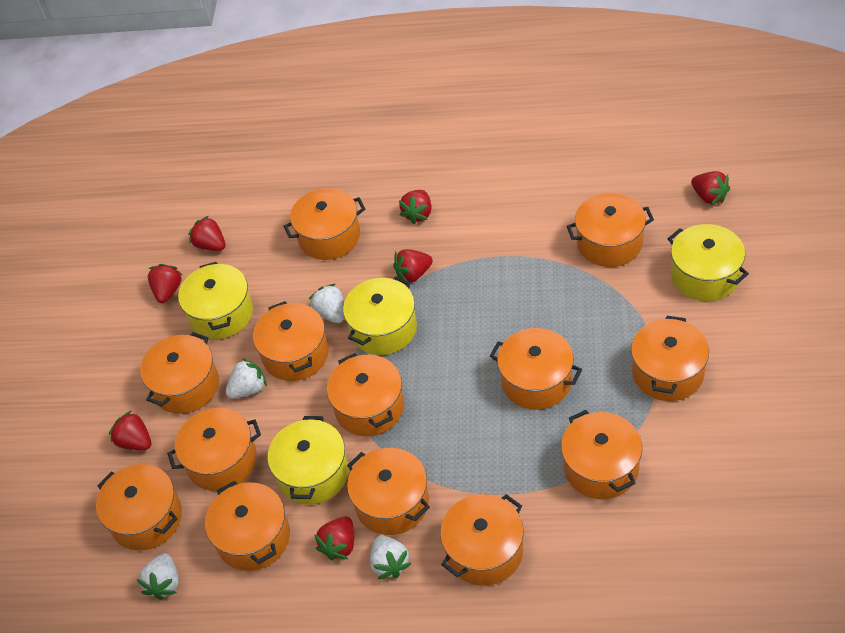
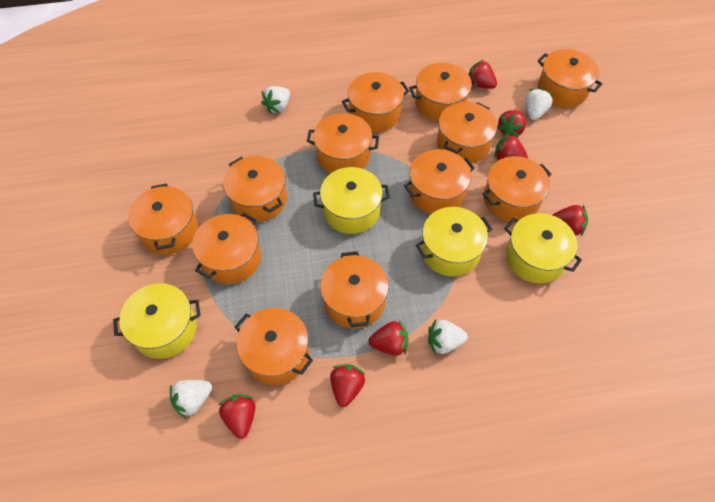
orange pot: 13 -> 12

